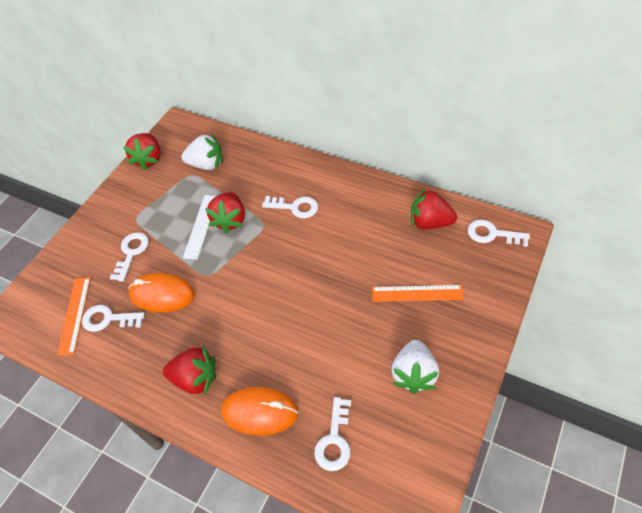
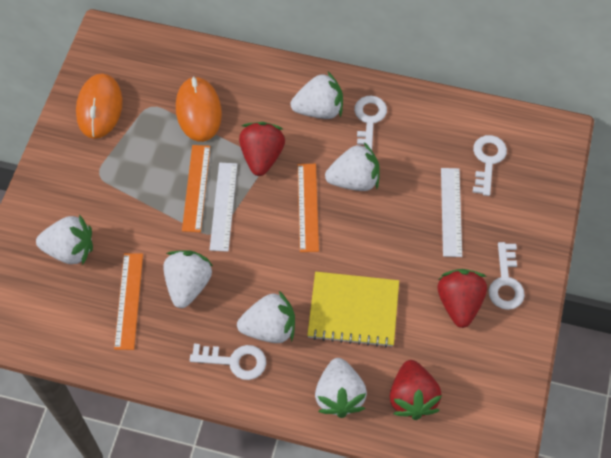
orange ruler: 2 -> 3
red strawberry: 4 -> 3
white key: 5 -> 4
white ruler: 1 -> 2
white strawberry: 2 -> 6
yellow notebook: 0 -> 1

